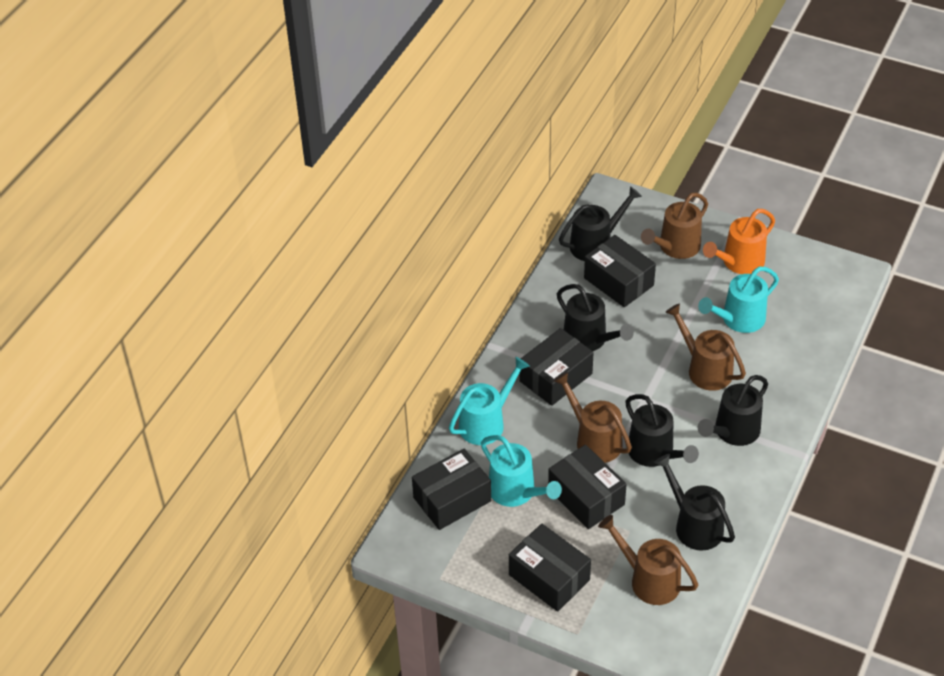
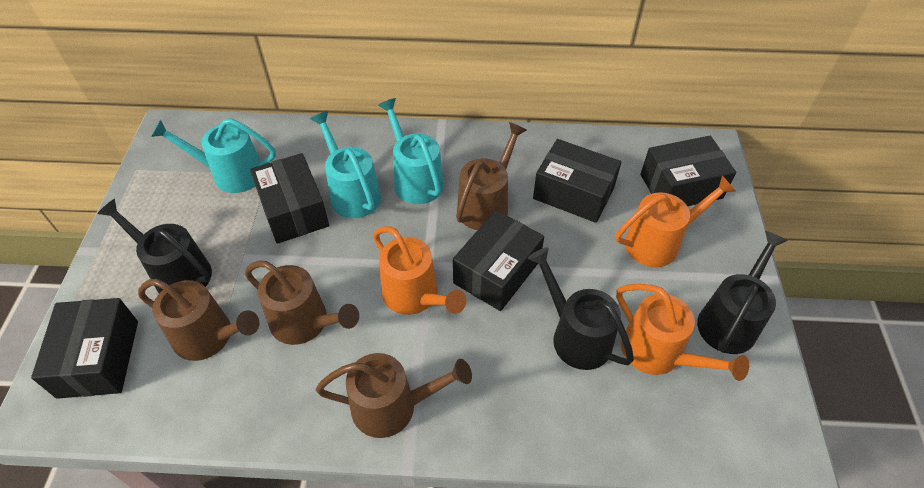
black watering can: 5 -> 3
orange watering can: 1 -> 3

